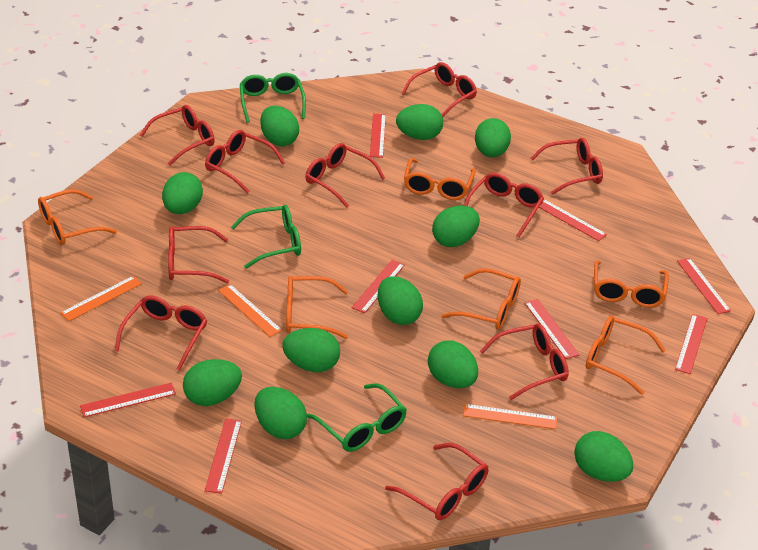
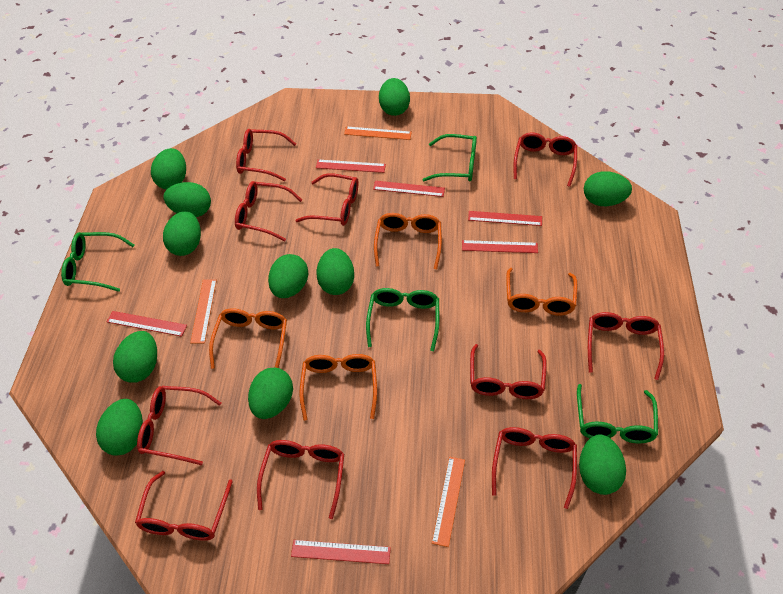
green glasses: 3 -> 4
orange glasses: 6 -> 4
red ruler: 8 -> 6

